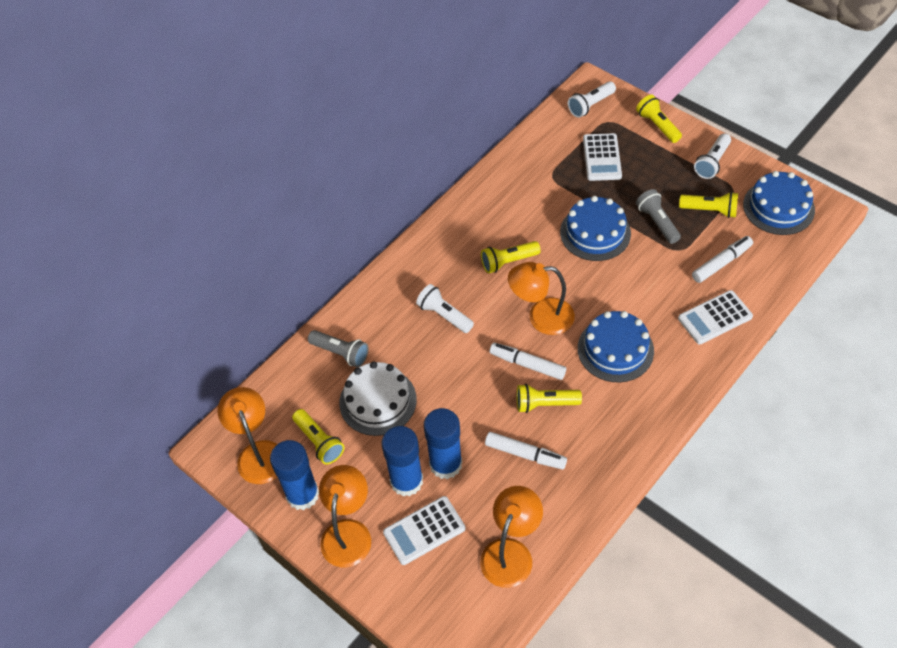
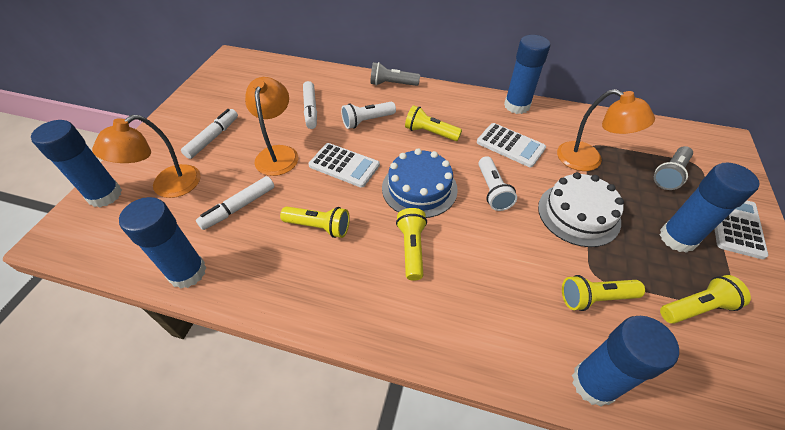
blue cake: 3 -> 1
blue glue stick: 3 -> 5
orange lamp: 4 -> 3
white flashlight: 3 -> 2

